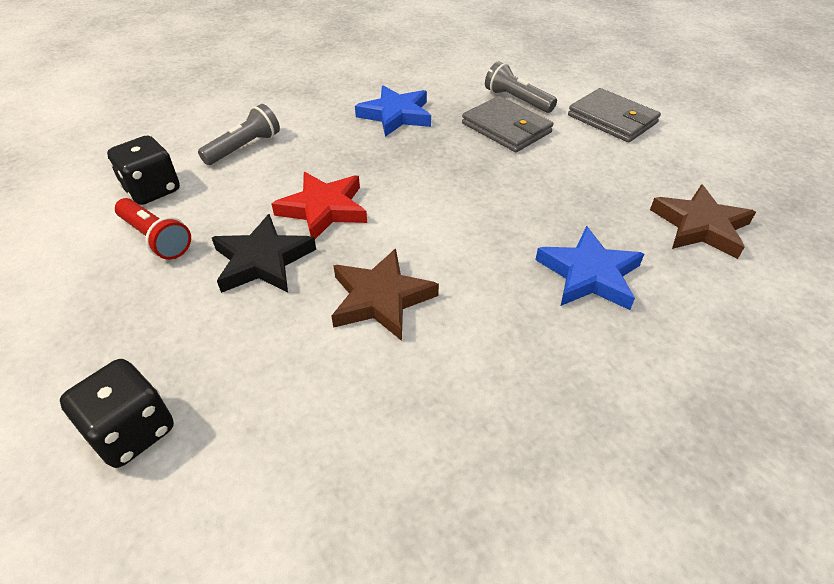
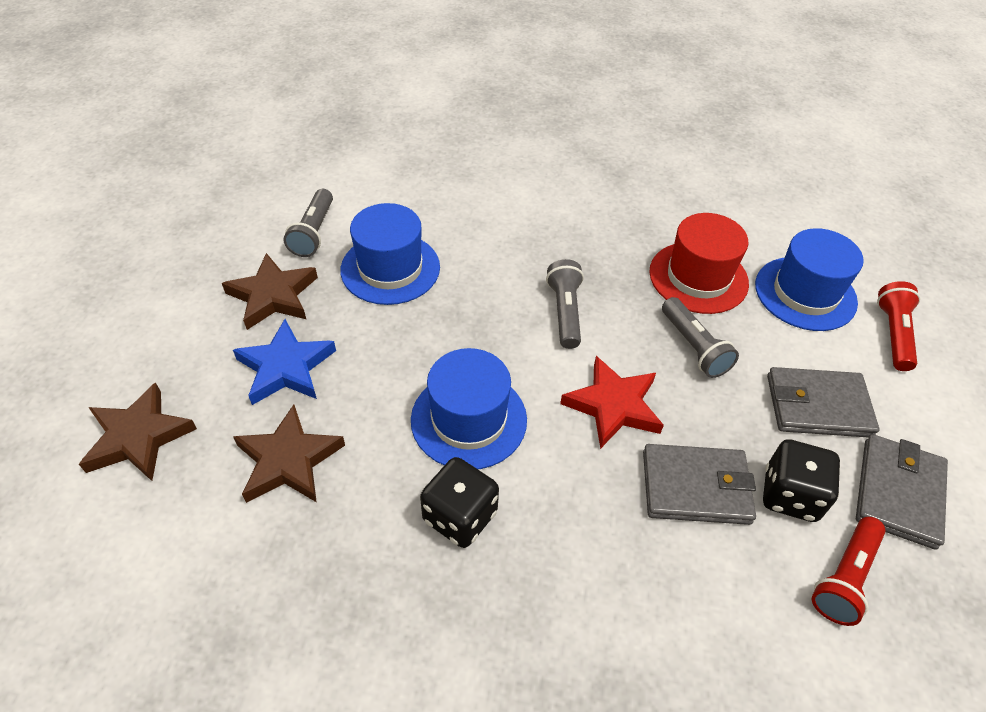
black star: 1 -> 0
blue hat: 0 -> 3
blue star: 2 -> 1
brown star: 2 -> 3
grey flashlight: 2 -> 3
grey wallet: 2 -> 3
red flashlight: 1 -> 2
red hat: 0 -> 1

